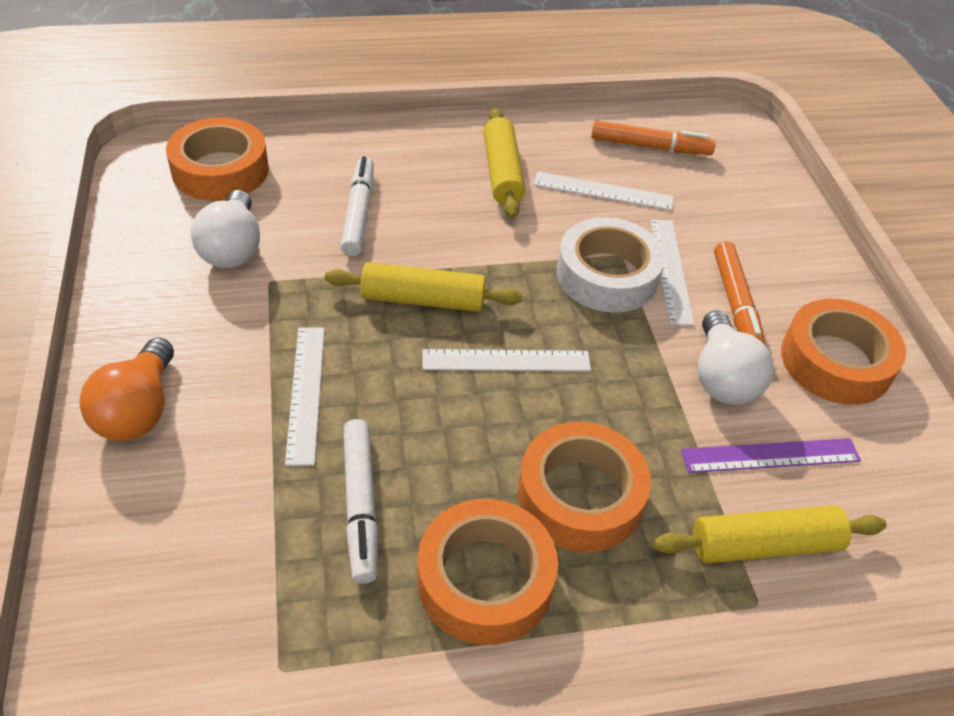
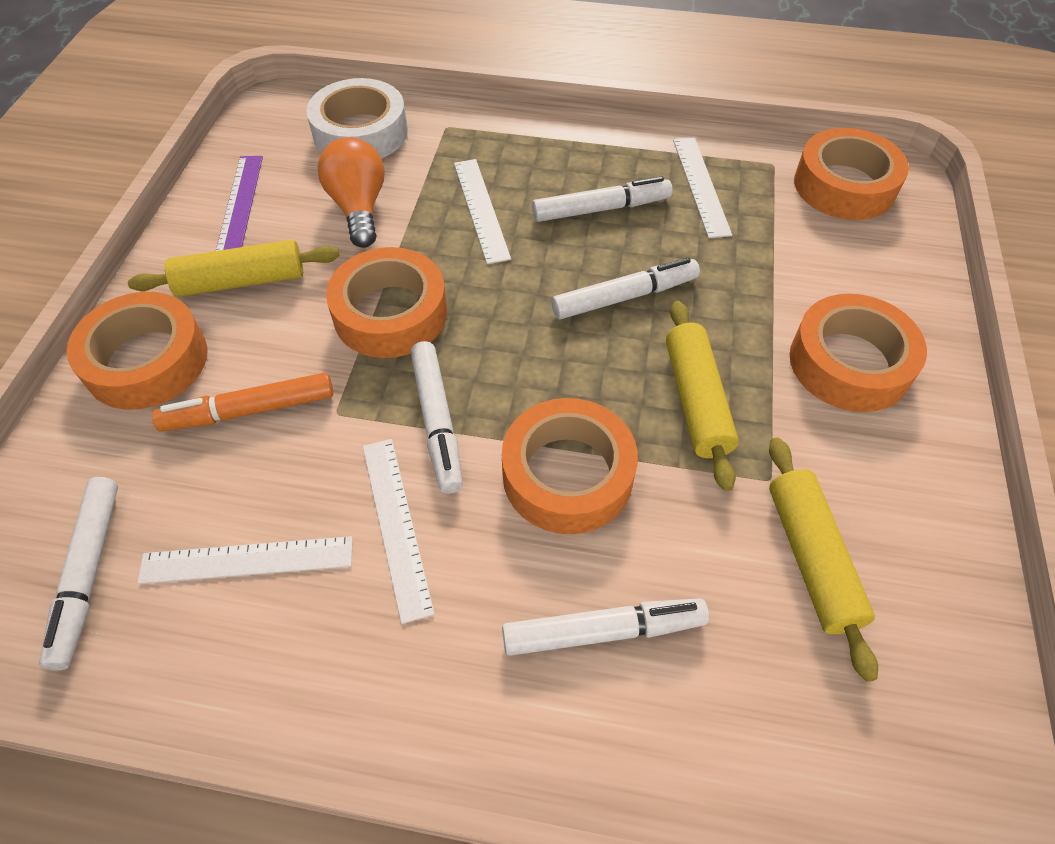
orange marker: 2 -> 1
orange tape: 4 -> 5
white light bulb: 2 -> 0
white marker: 2 -> 5

